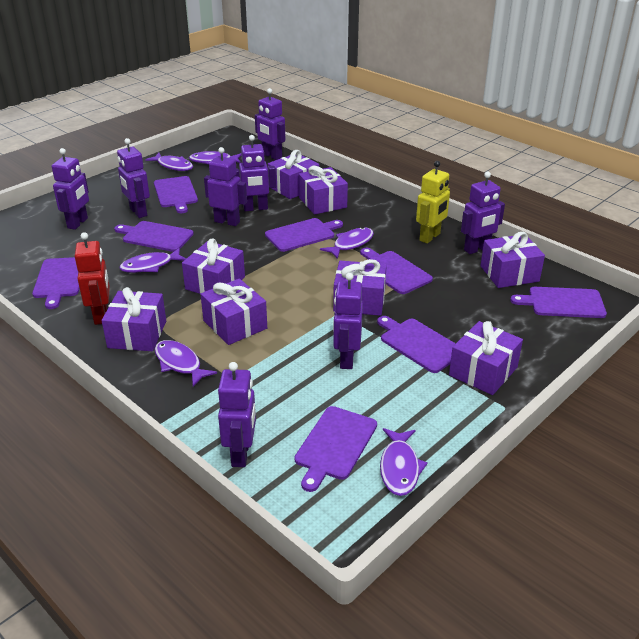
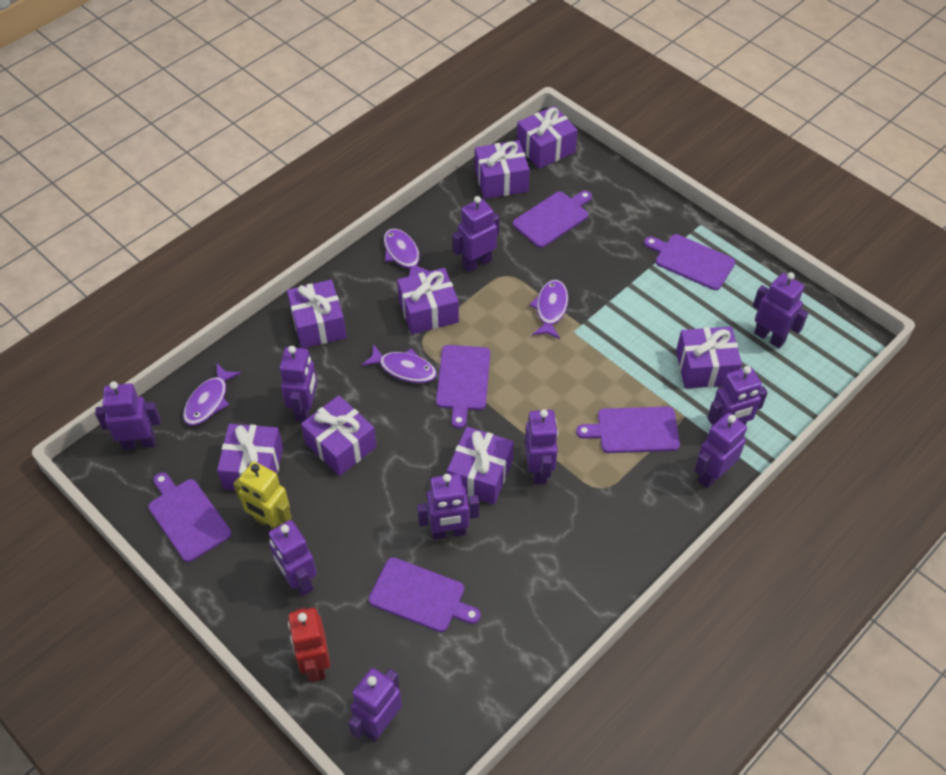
purple cutting board: 8 -> 6
purple fish: 6 -> 4
purple robot: 8 -> 10

